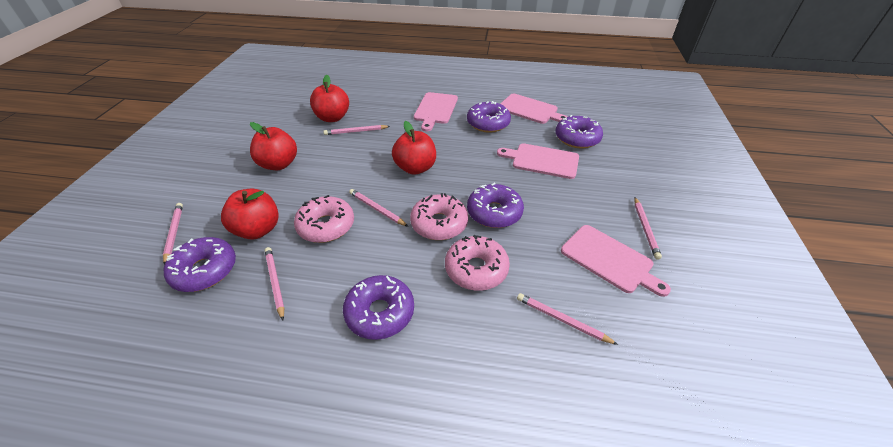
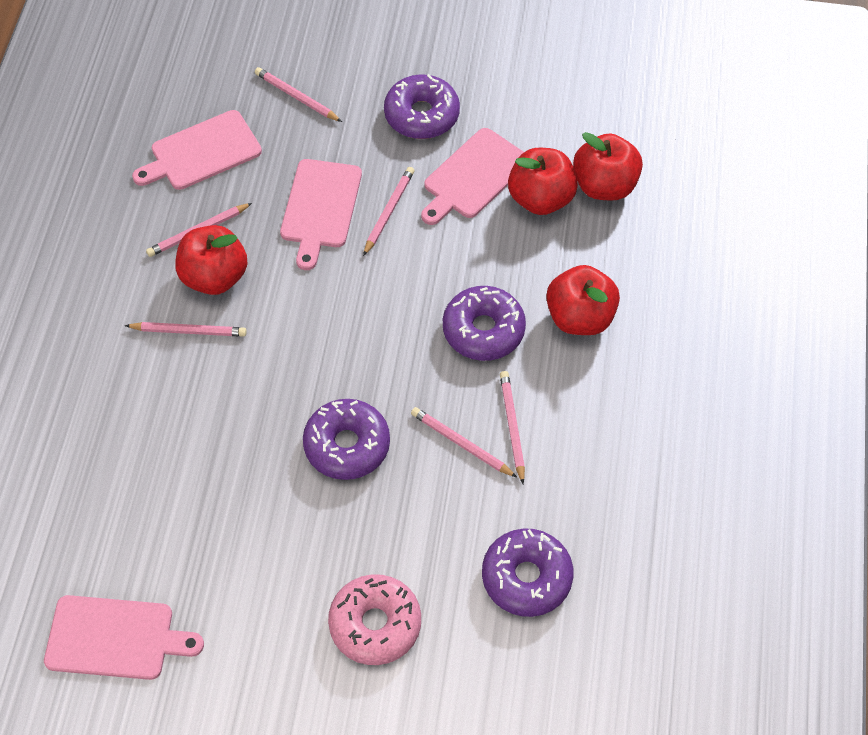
pink donut: 3 -> 1
purple donut: 5 -> 4

